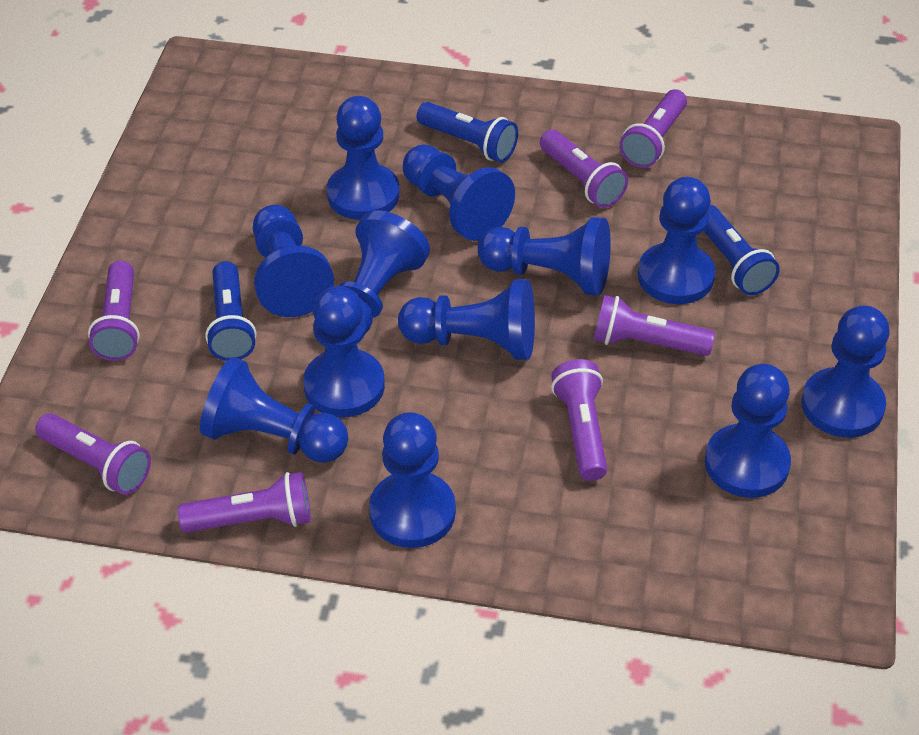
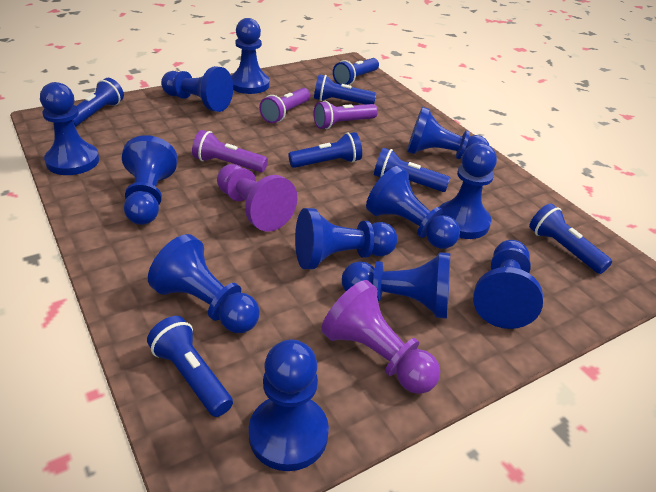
blue flashlight: 3 -> 7
purple flashlight: 7 -> 3
purple pawn: 0 -> 2

